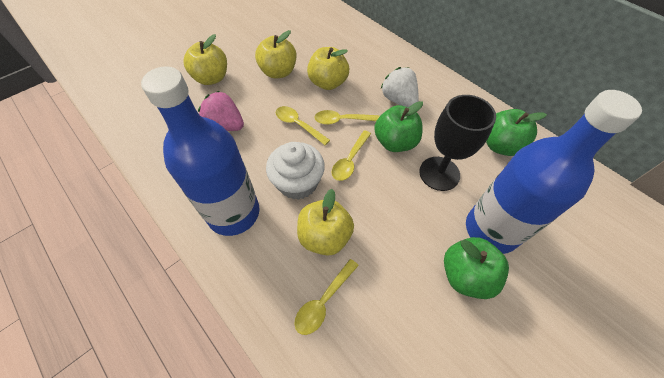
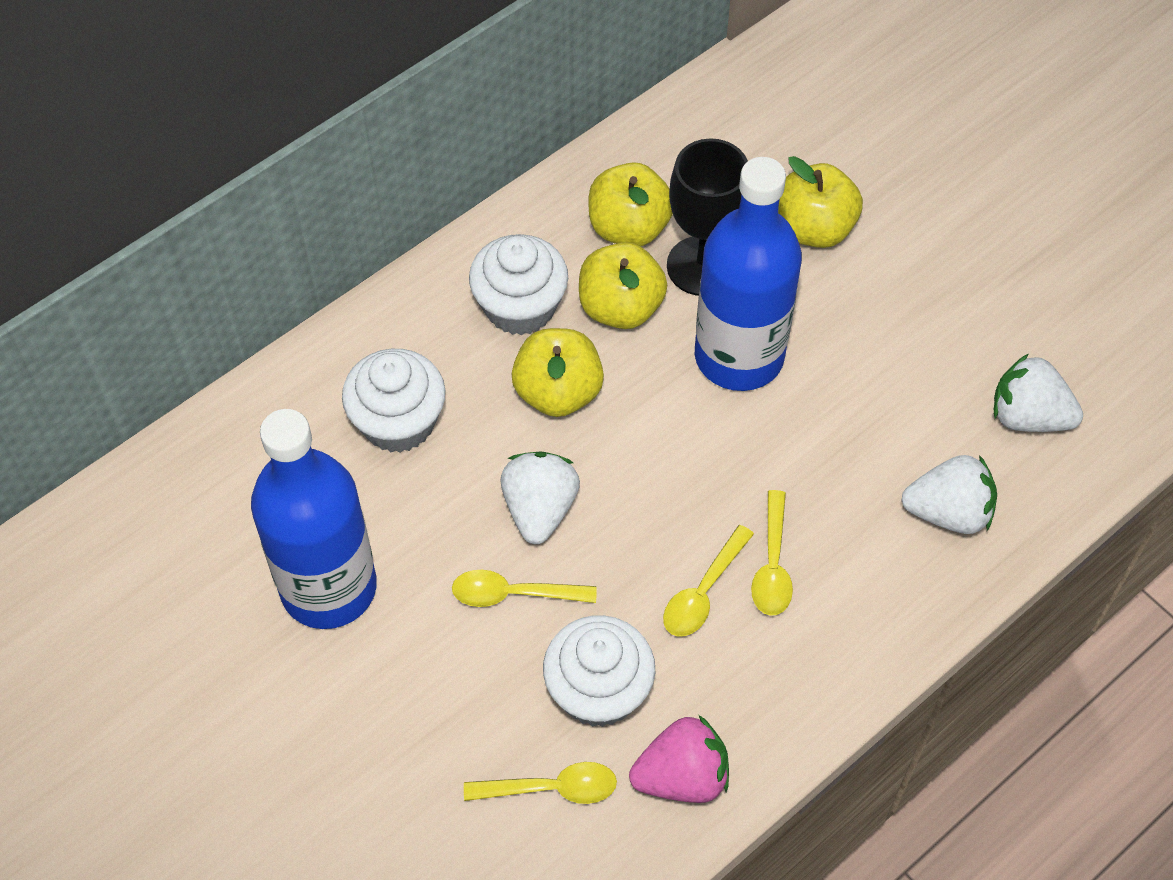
green apple: 3 -> 0
white cupcake: 1 -> 3
white strawberry: 1 -> 3

